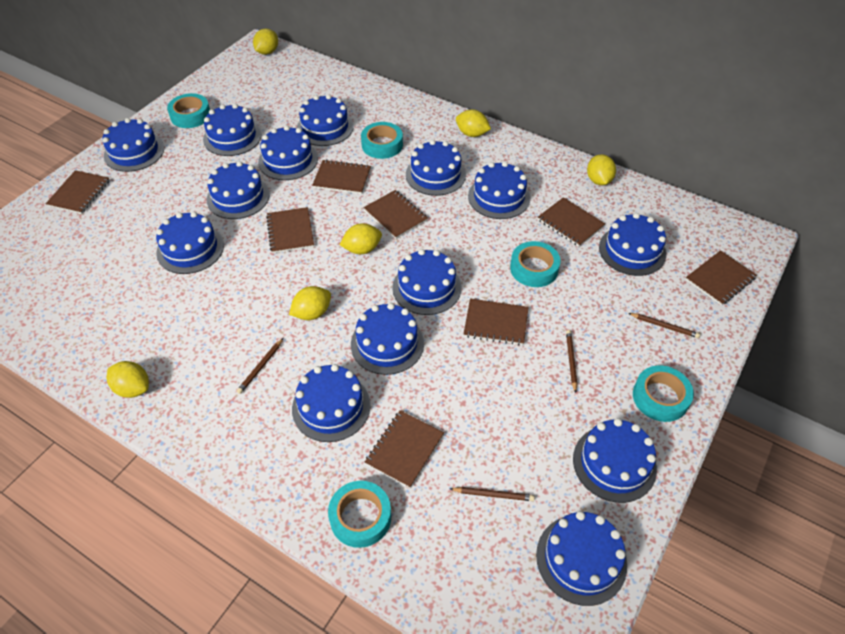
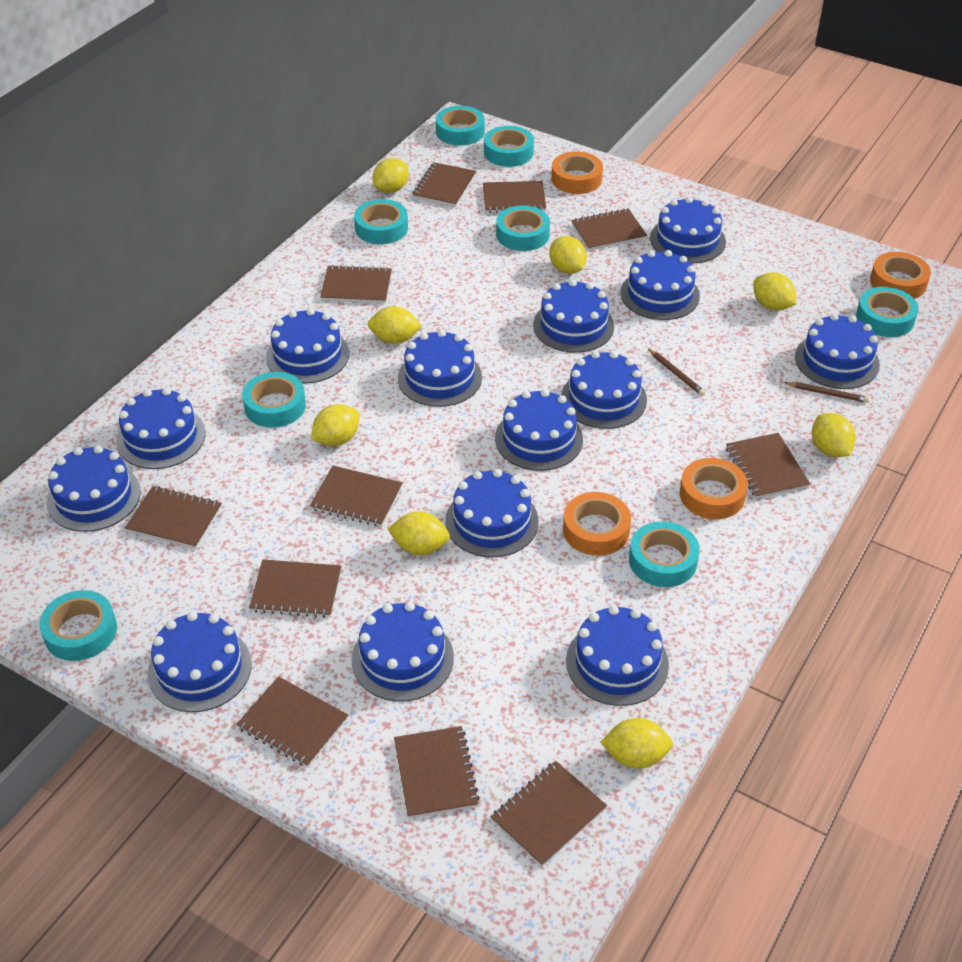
brown notebook: 8 -> 11
brown pencil: 4 -> 2
orange tape: 0 -> 4
turquoise tape: 5 -> 8
yellow lemon: 6 -> 8

